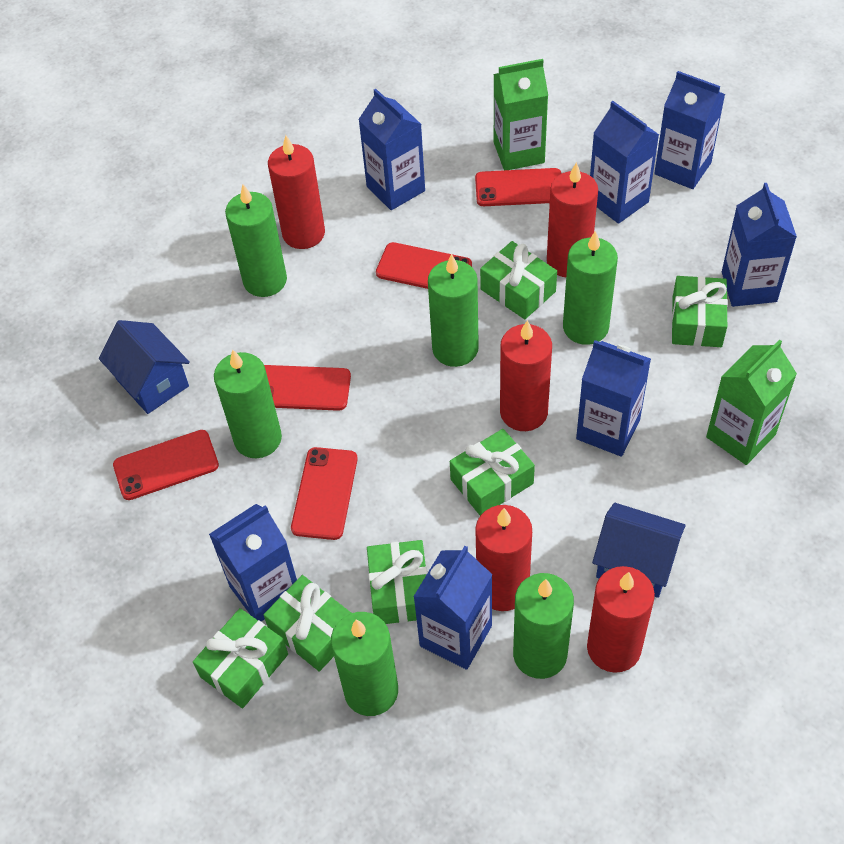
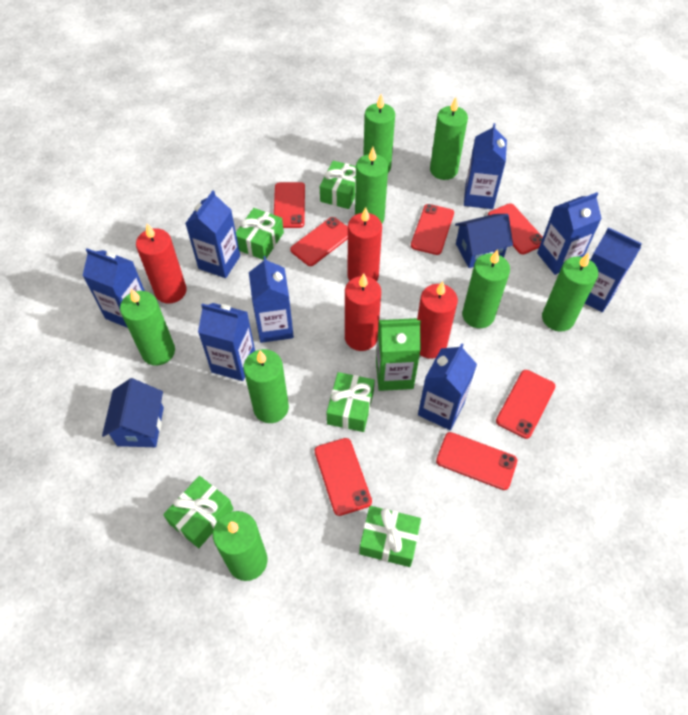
blue carton: 7 -> 8
green candle: 6 -> 8
green carton: 2 -> 1
green gift: 6 -> 5
red candle: 5 -> 4
red phone: 5 -> 7

